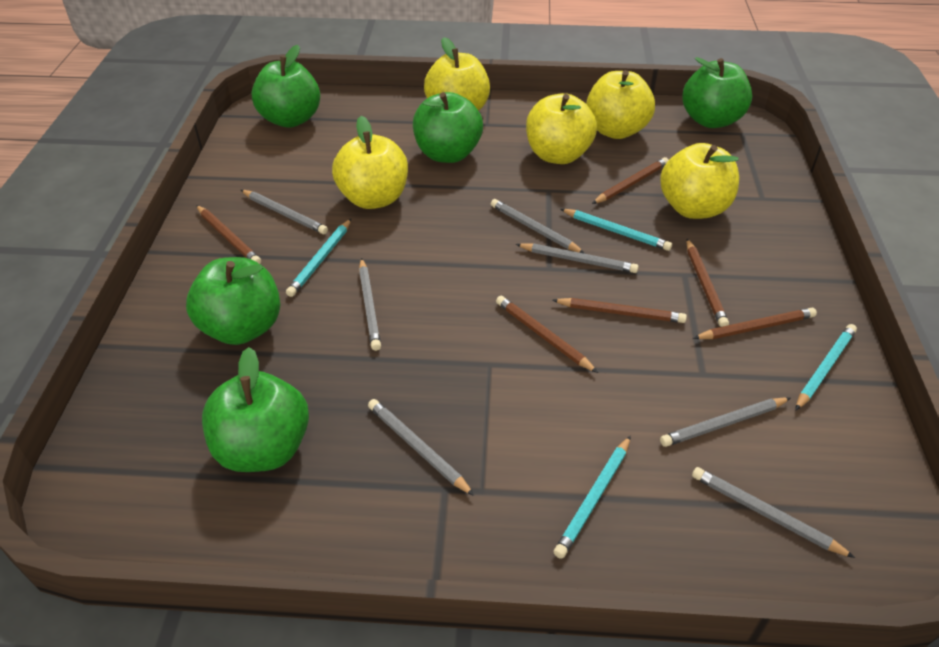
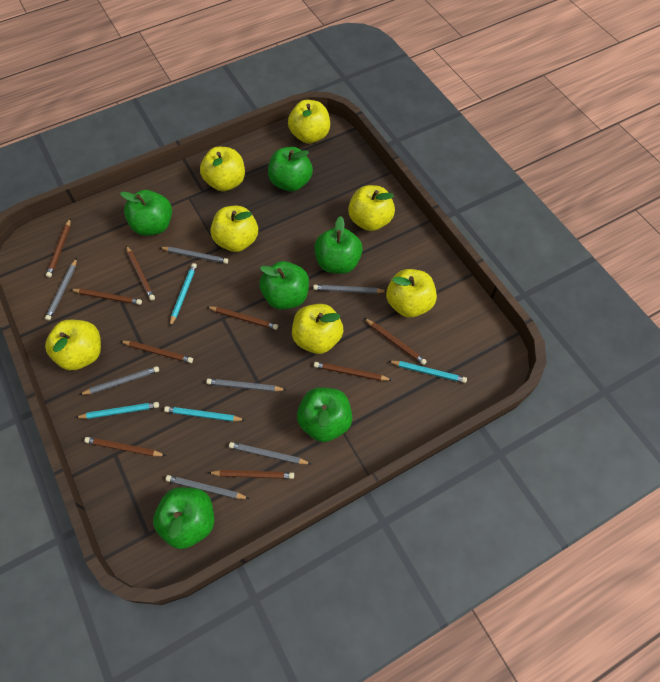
brown pencil: 6 -> 9
green apple: 5 -> 6
yellow apple: 5 -> 7

